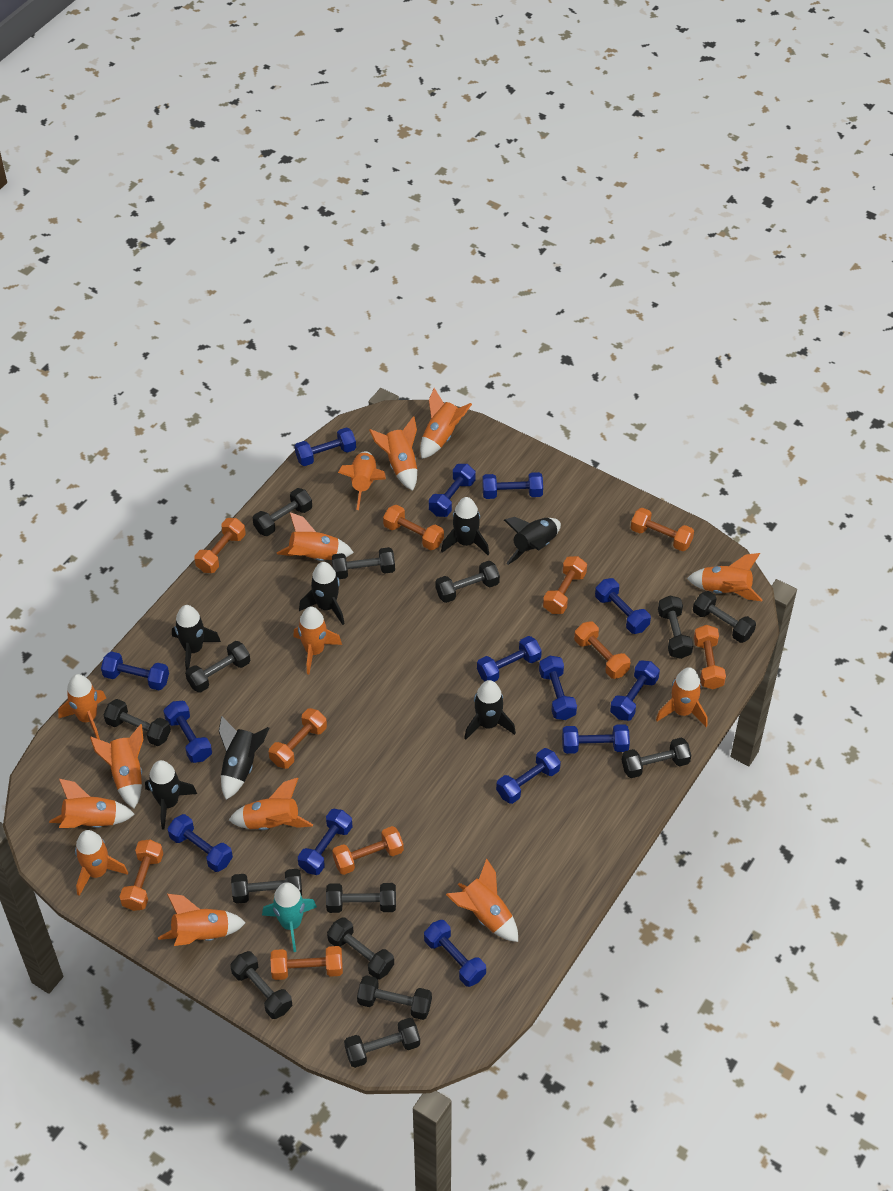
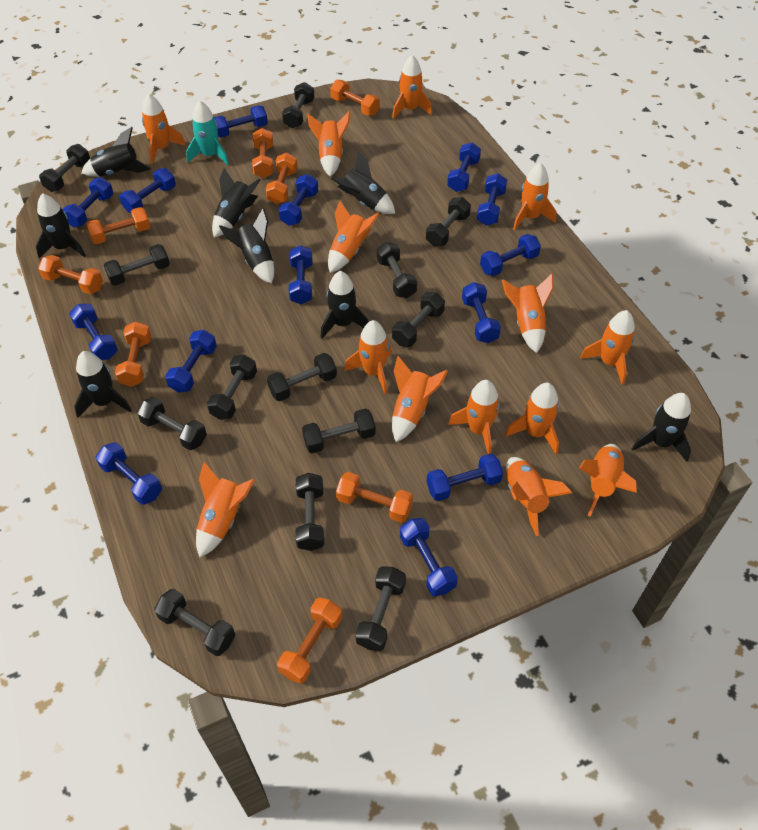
black dumbbell: 14 -> 13
black rocket: 7 -> 8
orange dumbbell: 10 -> 8

